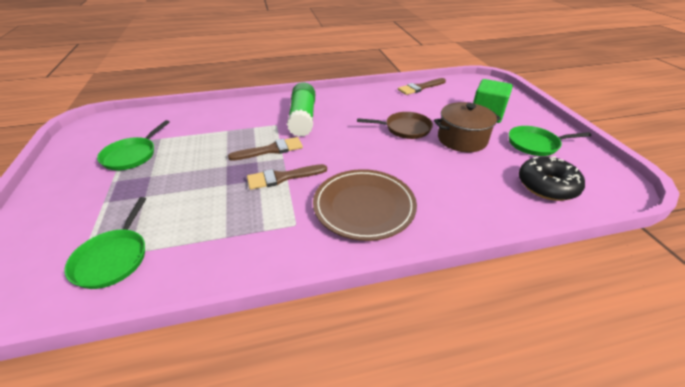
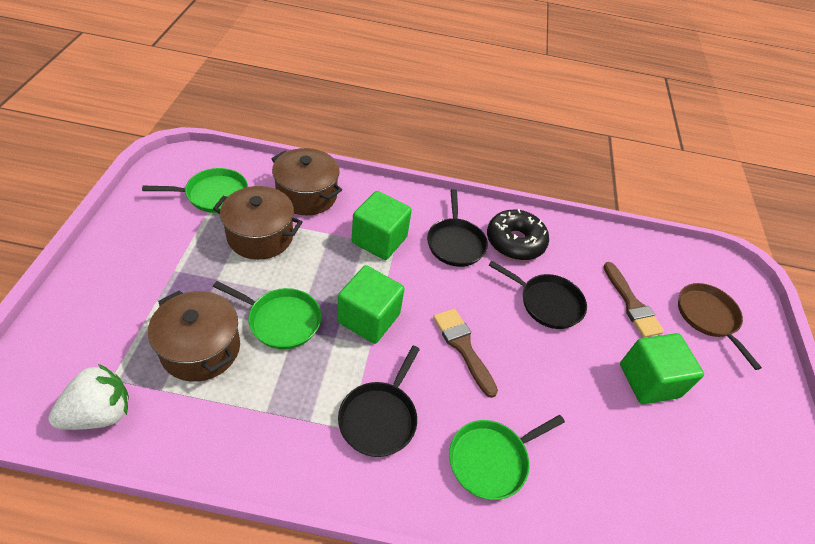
black pan: 0 -> 3
brown brush: 3 -> 2
brown plate: 1 -> 0
brown pot: 1 -> 3
green cube: 1 -> 3
green glue stick: 1 -> 0
white strawberry: 0 -> 1

